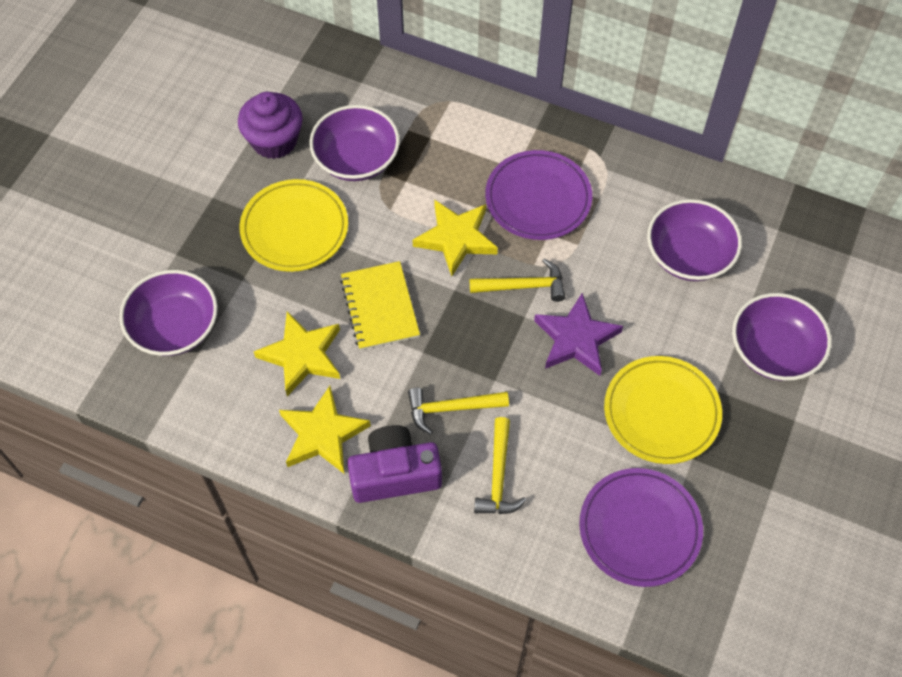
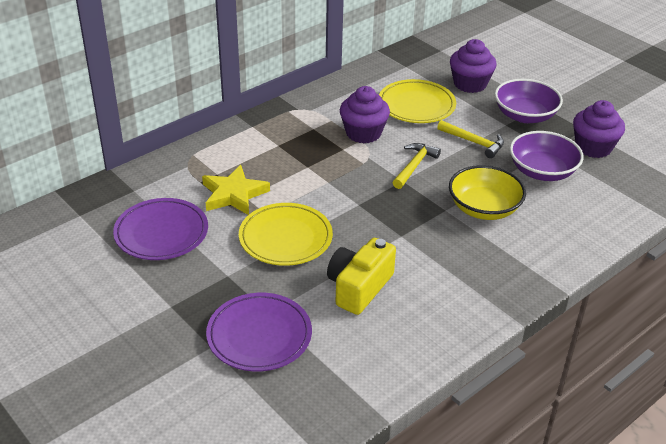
purple bowl: 4 -> 2
purple camera: 1 -> 0
purple cupcake: 1 -> 3
purple star: 1 -> 0
yellow bowl: 0 -> 1
yellow camera: 0 -> 1
yellow hammer: 3 -> 2
yellow notebook: 1 -> 0
yellow star: 3 -> 1

